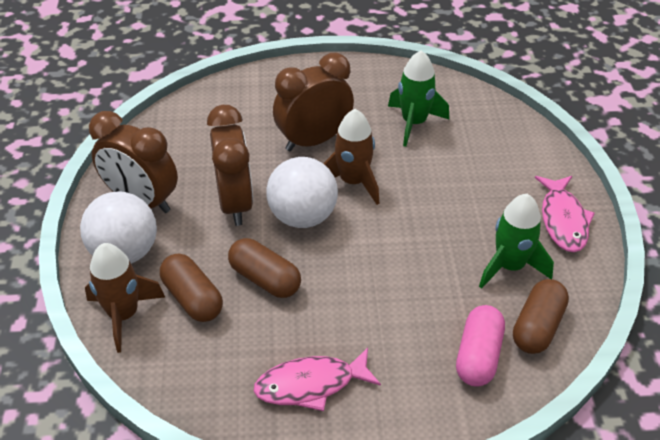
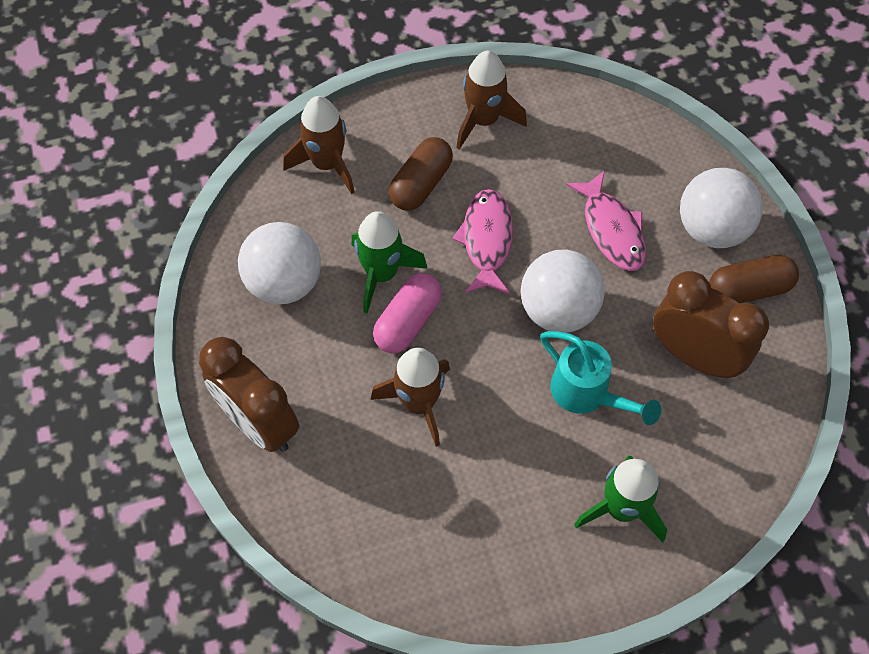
brown capsule: 3 -> 2
brown clock: 3 -> 2
brown rocket: 2 -> 3
turquoise watering can: 0 -> 1
white ball: 2 -> 3

